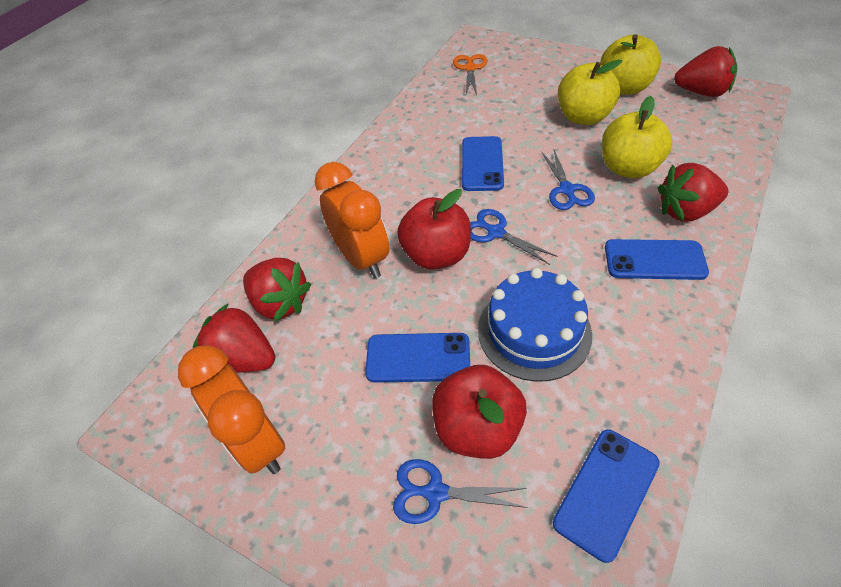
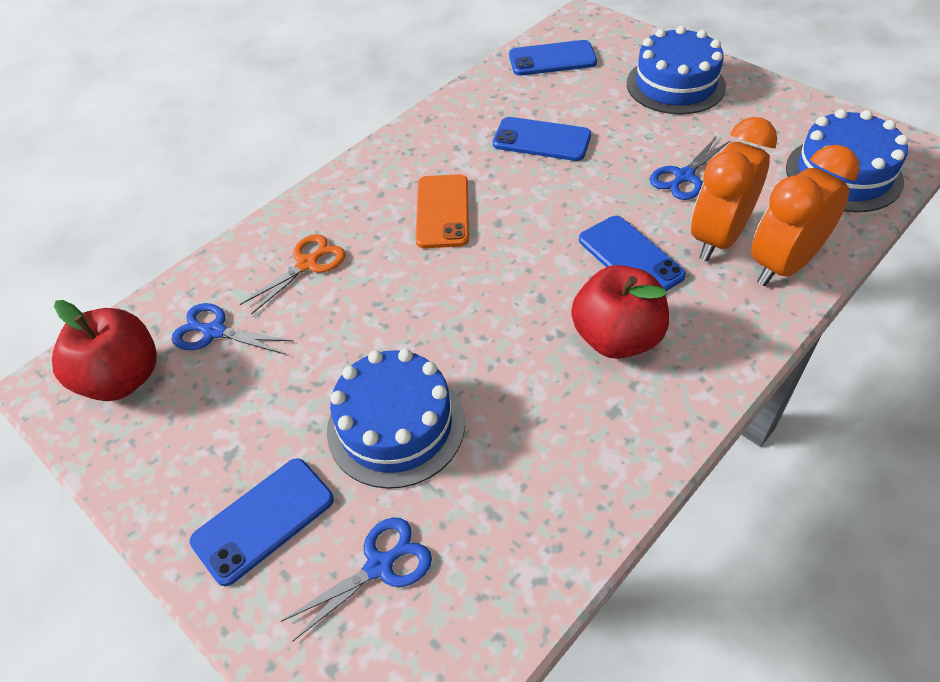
blue cake: 1 -> 3
orange phone: 0 -> 1
red strawberry: 4 -> 0
yellow apple: 3 -> 0

